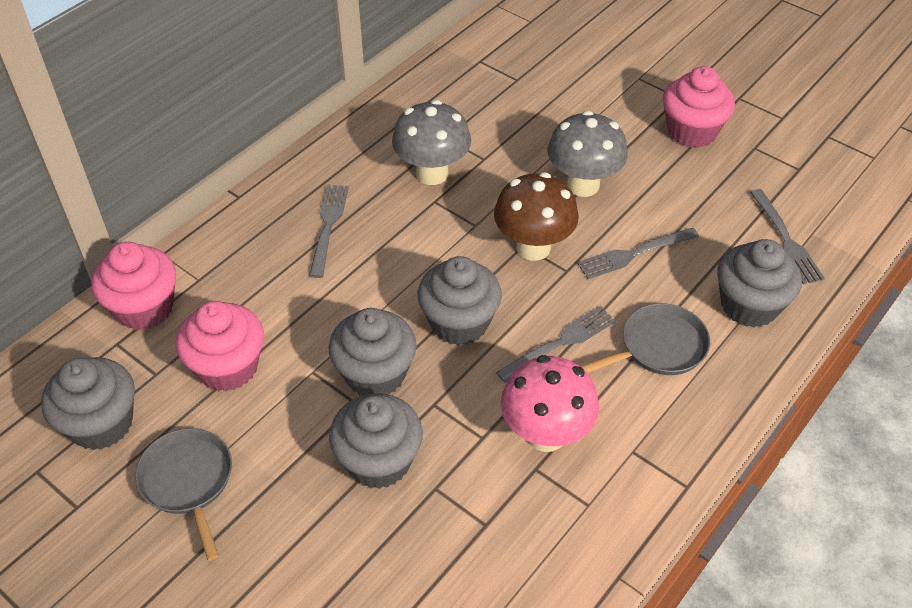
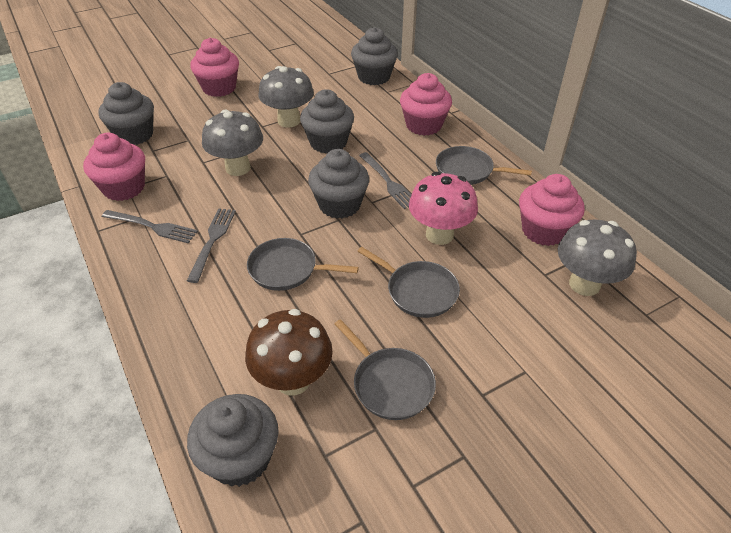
grey fork: 4 -> 3
grey mushroom: 2 -> 3
grey pan: 2 -> 4
pink cupcake: 3 -> 4

